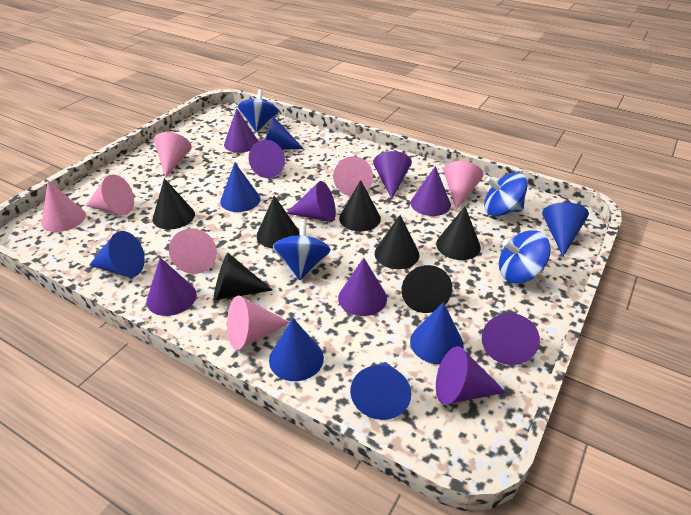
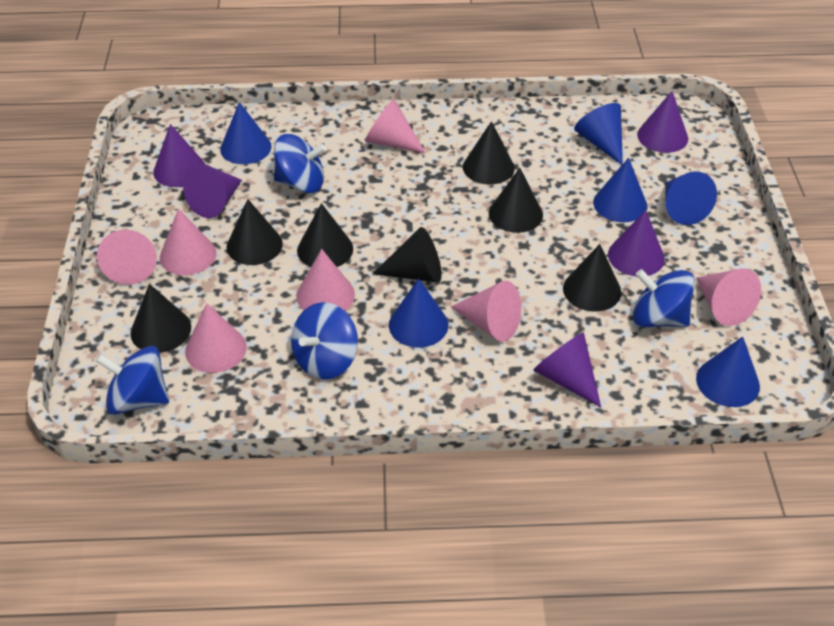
blue cone: 7 -> 6
purple cone: 9 -> 5

